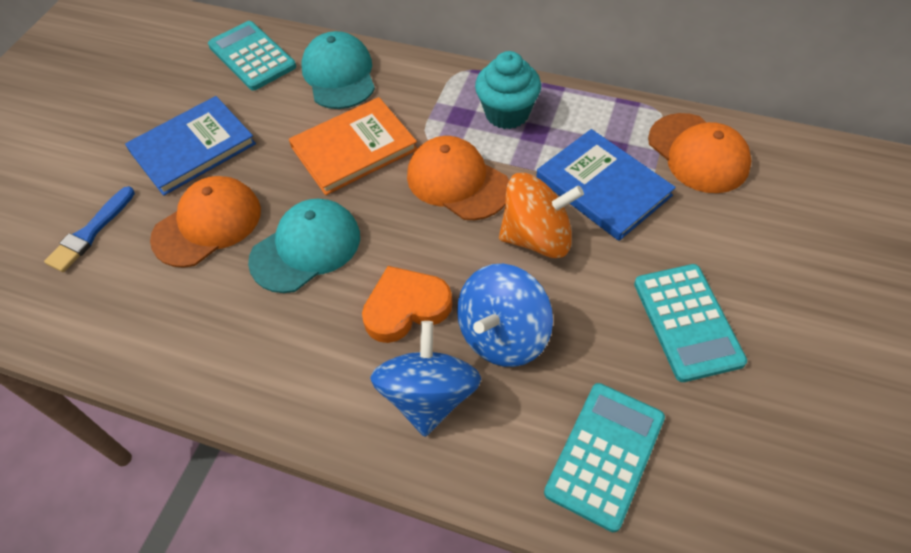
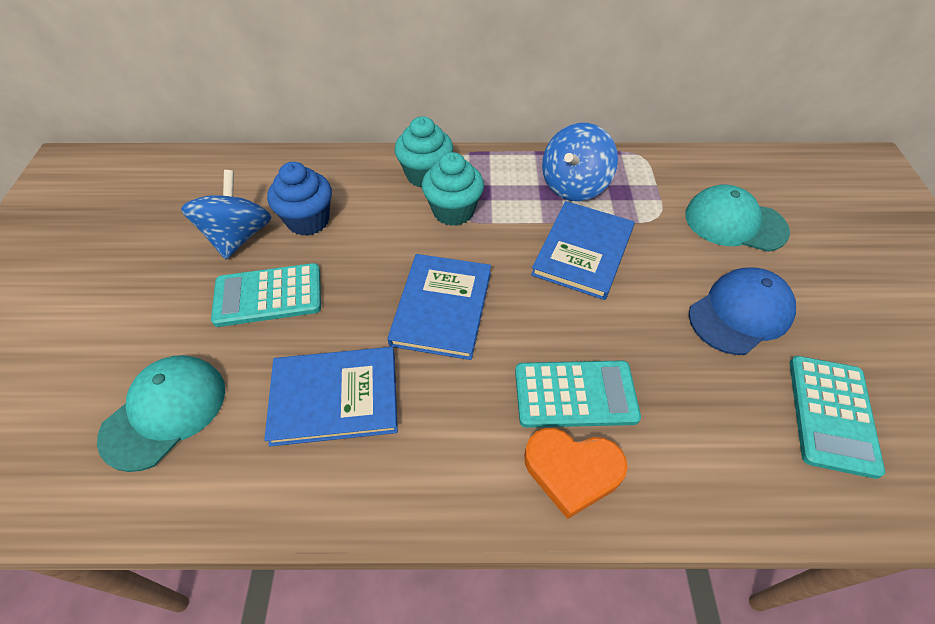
blue book: 2 -> 3
blue brush: 1 -> 0
blue cap: 0 -> 1
blue cupcake: 0 -> 1
orange book: 1 -> 0
orange cap: 3 -> 0
orange spinning top: 1 -> 0
turquoise cupcake: 1 -> 2

